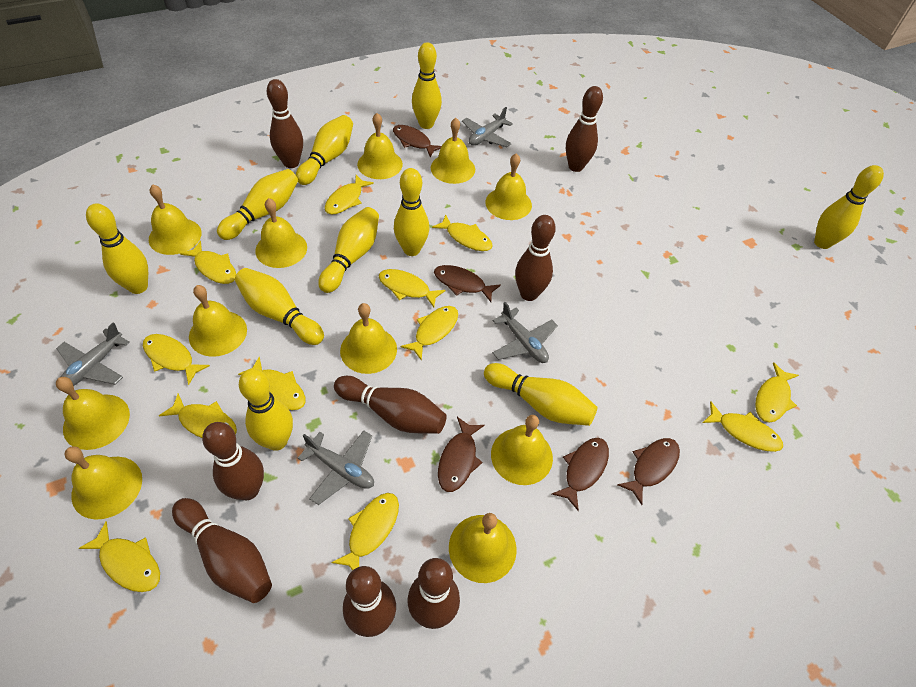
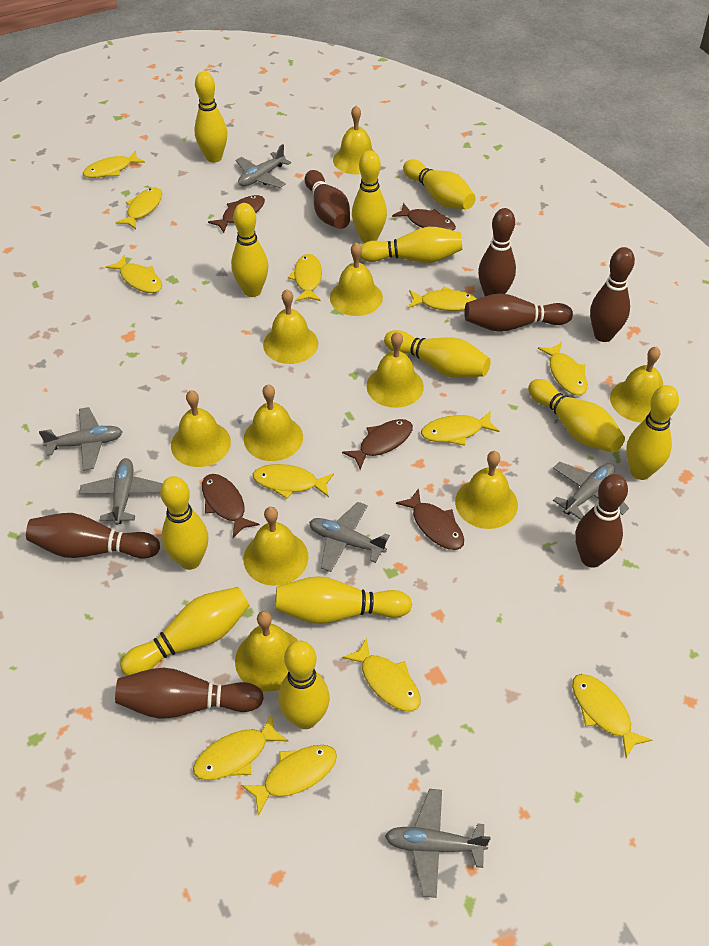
brown bowling pin: 8 -> 7
grey plane: 4 -> 6
yellow bell: 11 -> 10
yellow bowling pin: 10 -> 12

